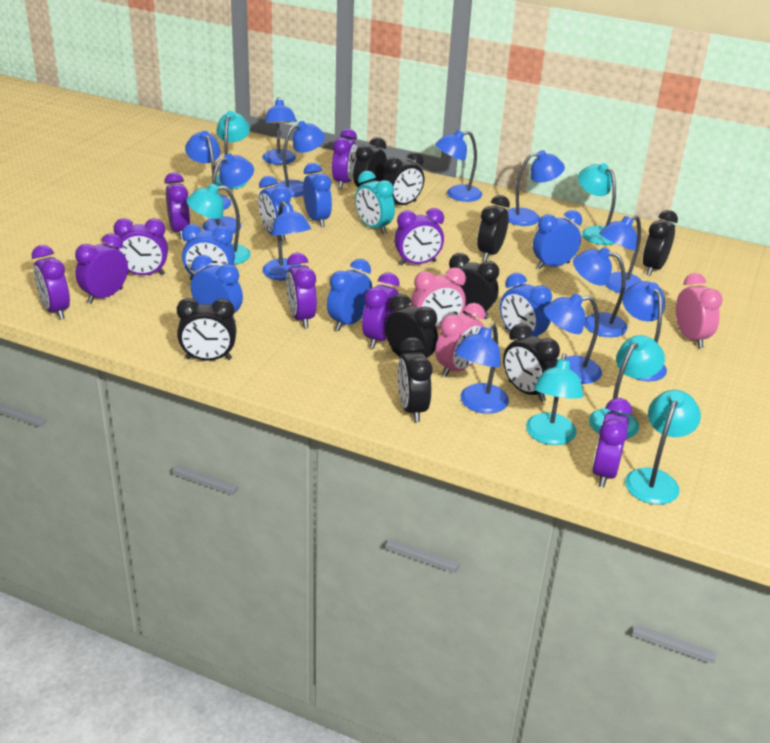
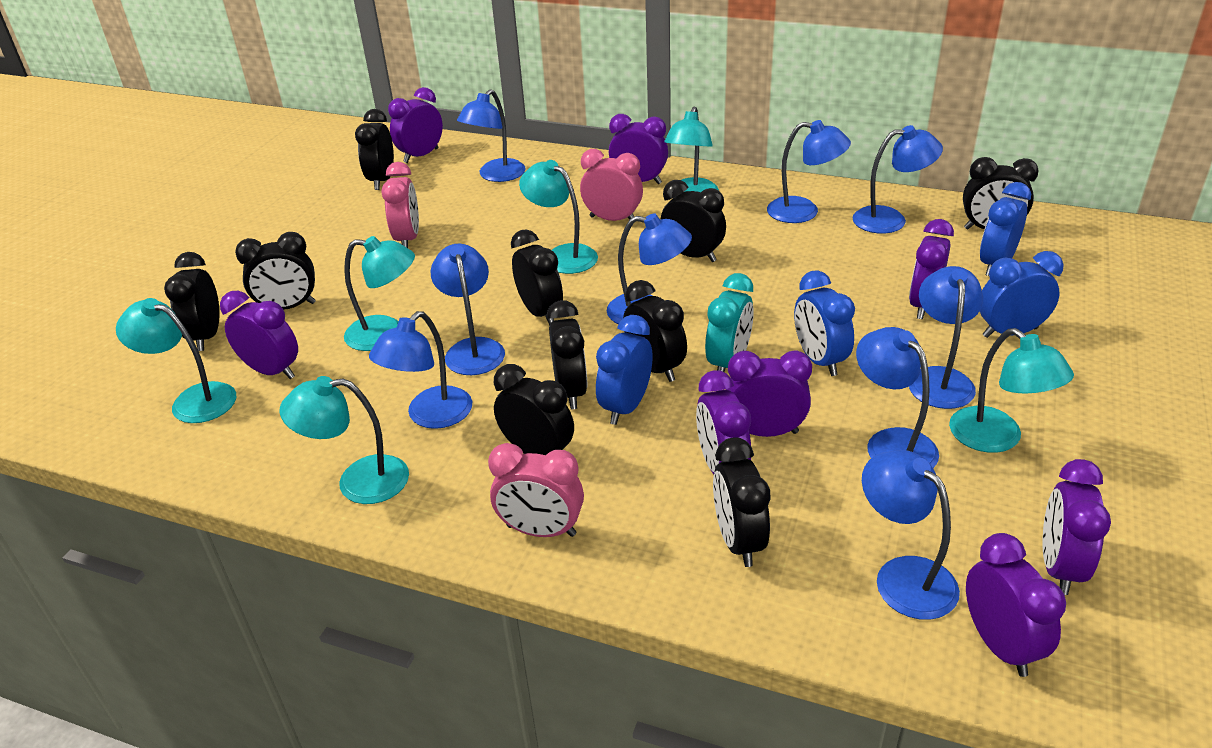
black clock: 9 -> 10
blue clock: 7 -> 4
blue lamp: 12 -> 9
purple clock: 9 -> 8

